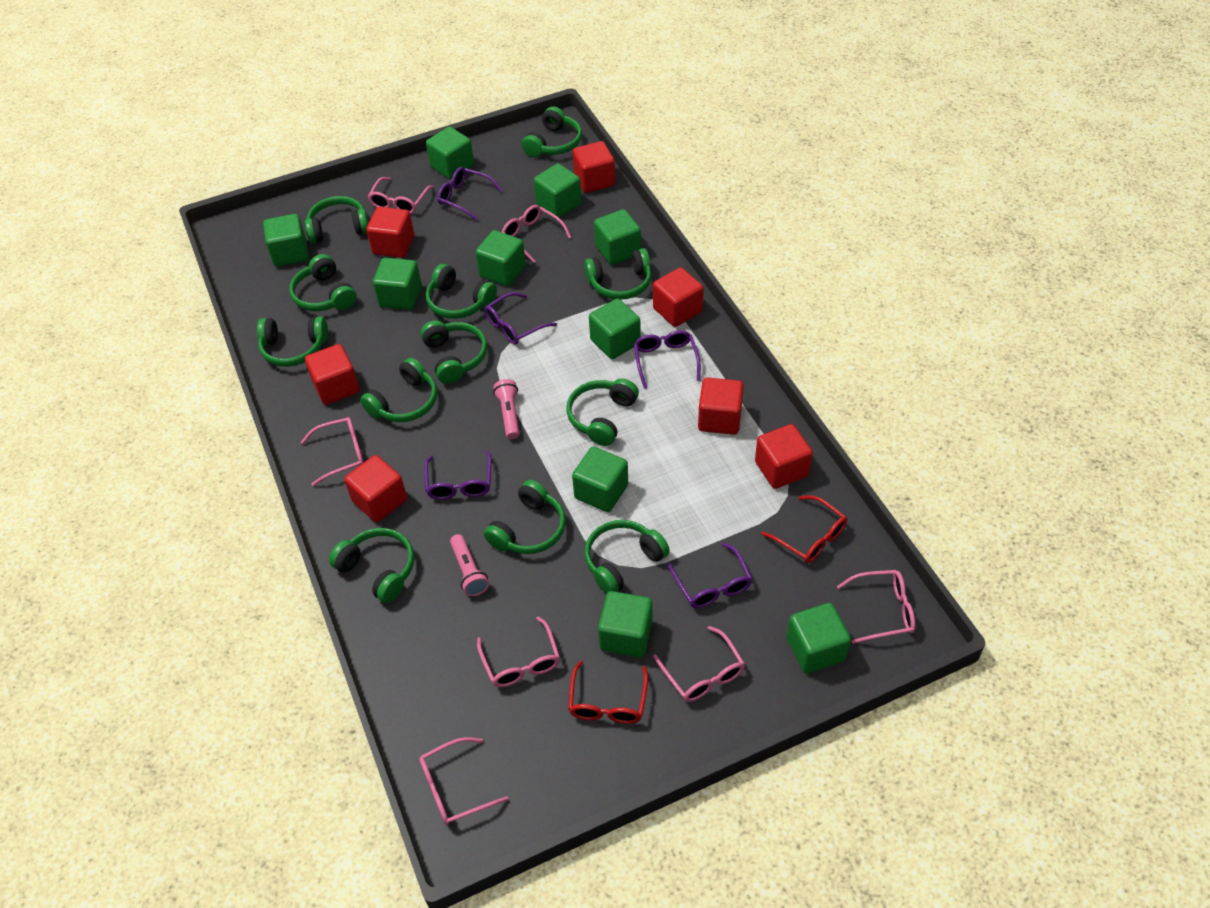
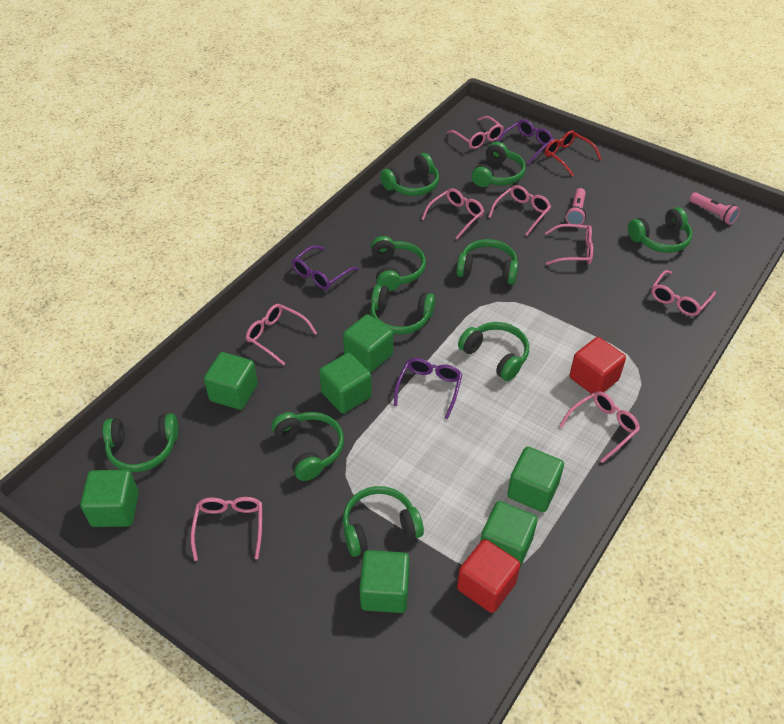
green cube: 10 -> 7
green headphones: 12 -> 10
pink glasses: 7 -> 8
purple glasses: 5 -> 3
red cube: 7 -> 2
red glasses: 2 -> 1

